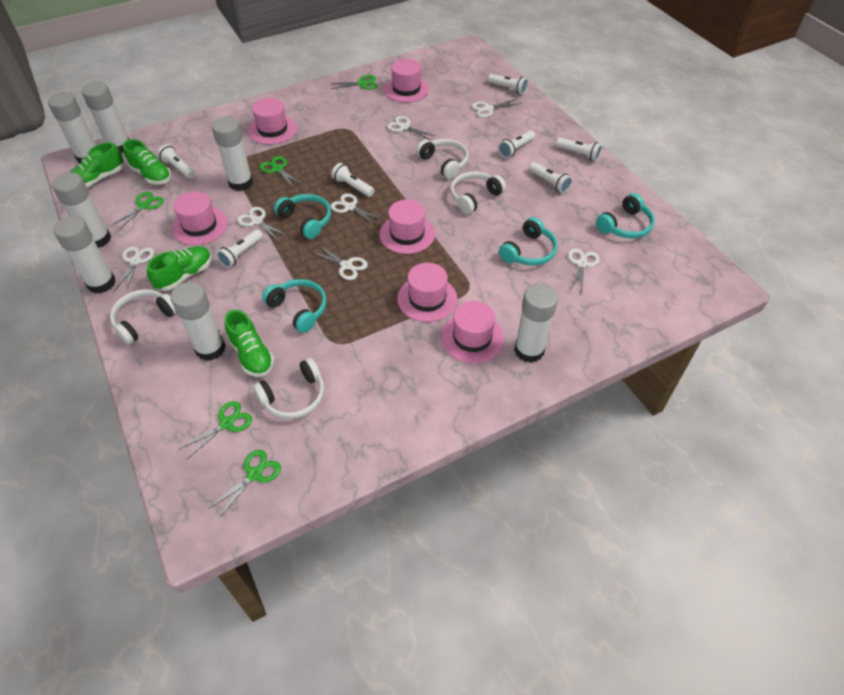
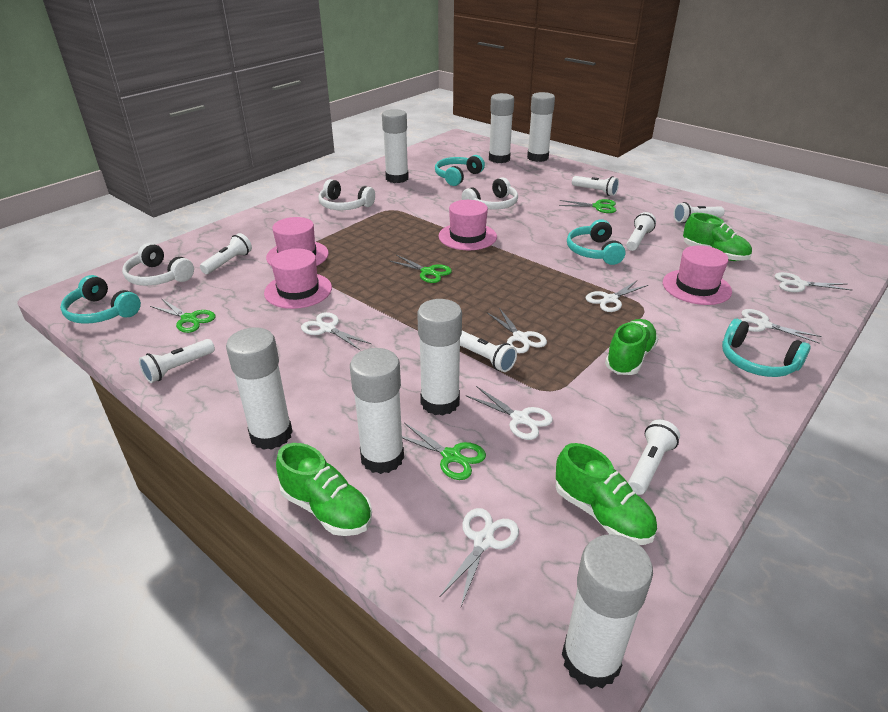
green scissors: 5 -> 4
pink hat: 6 -> 4
white headphones: 4 -> 3

